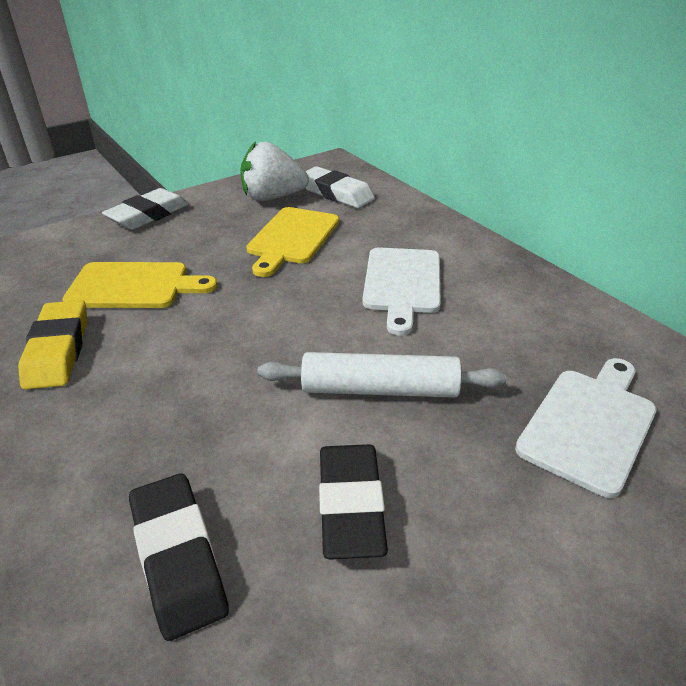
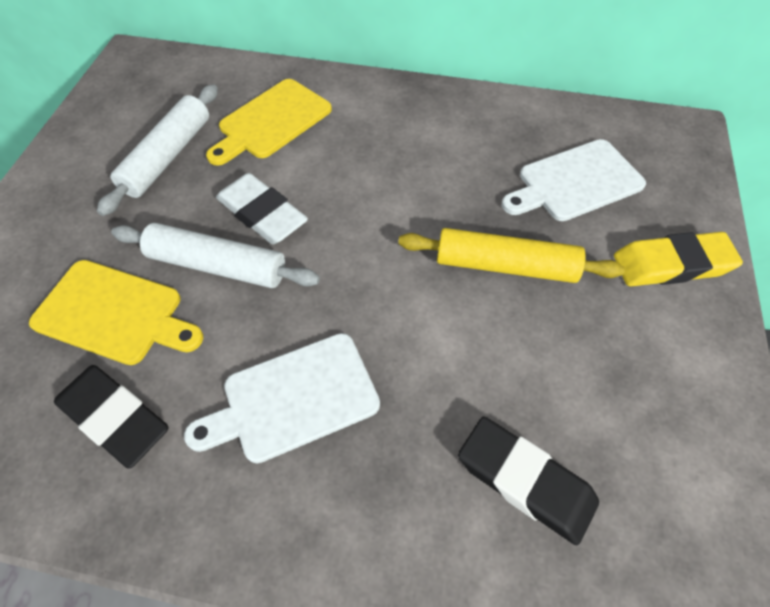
white eraser: 2 -> 1
white rolling pin: 1 -> 2
white strawberry: 1 -> 0
yellow rolling pin: 0 -> 1

